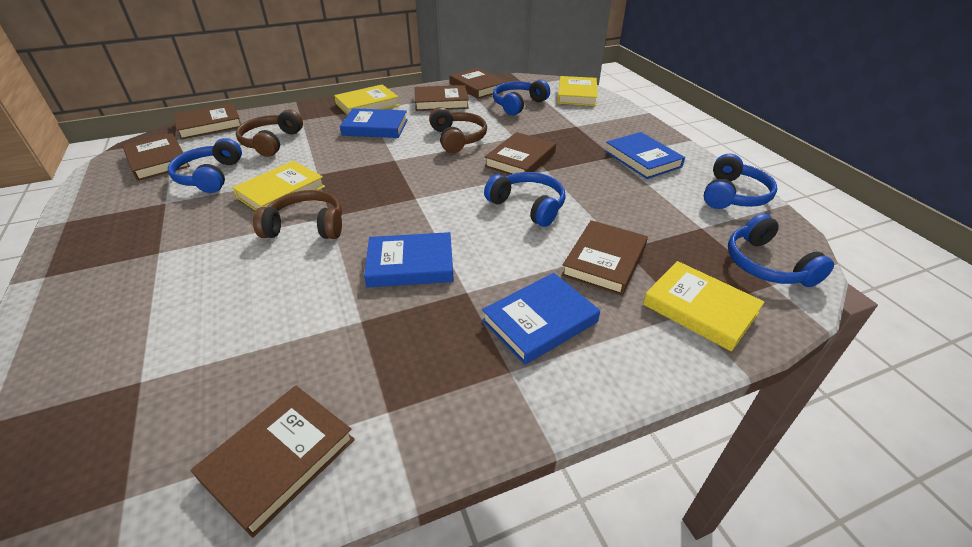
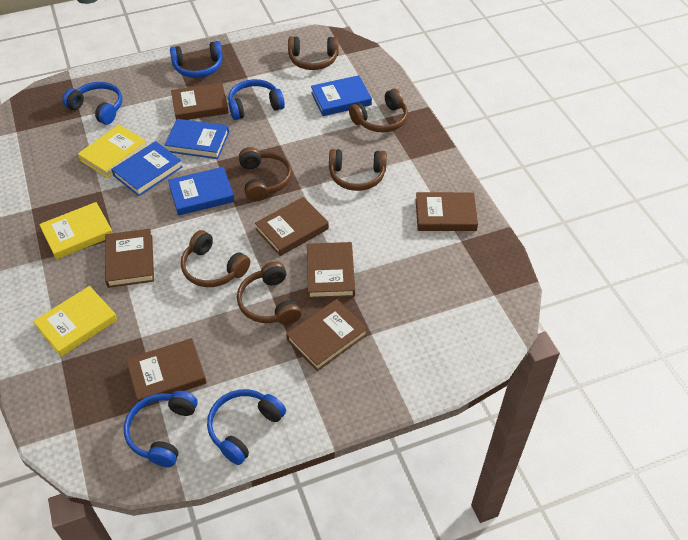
brown headphones: 3 -> 6
yellow book: 4 -> 3

